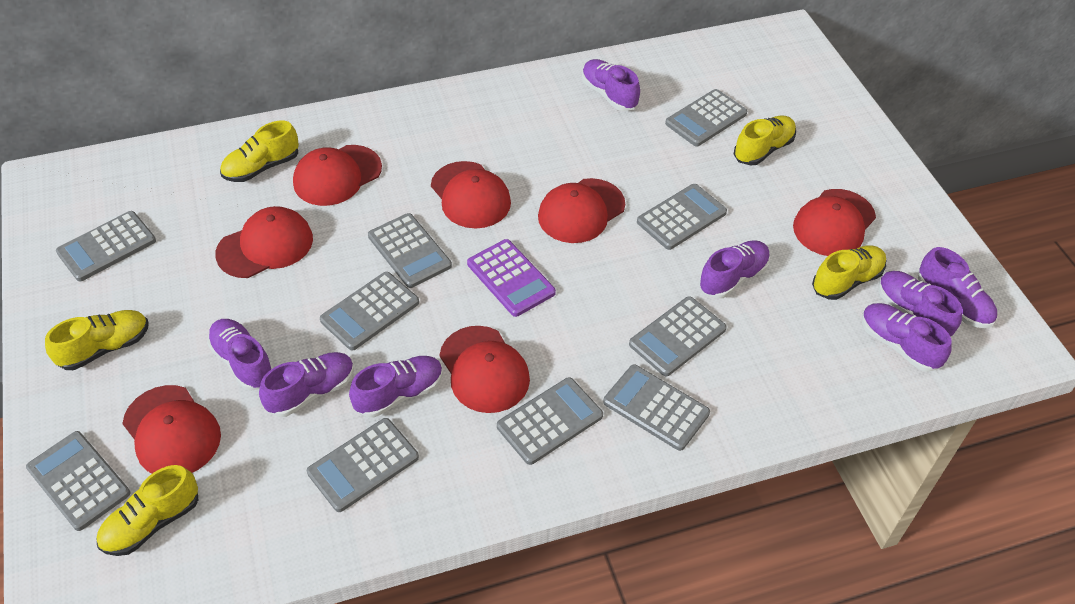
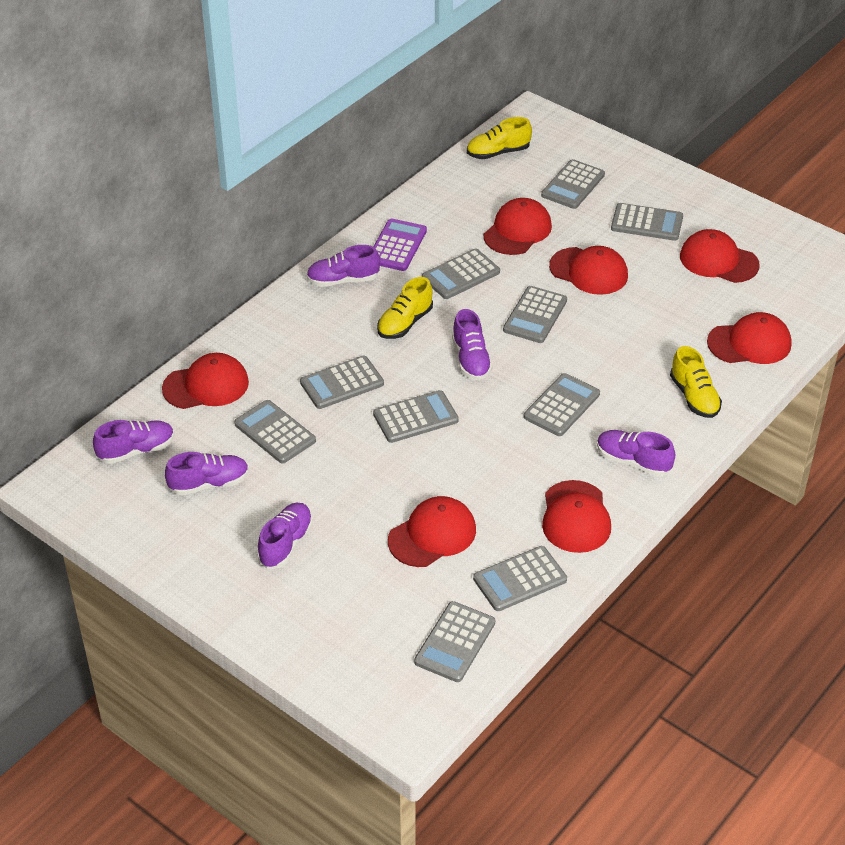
purple shoe: 8 -> 6
yellow shoe: 5 -> 3

